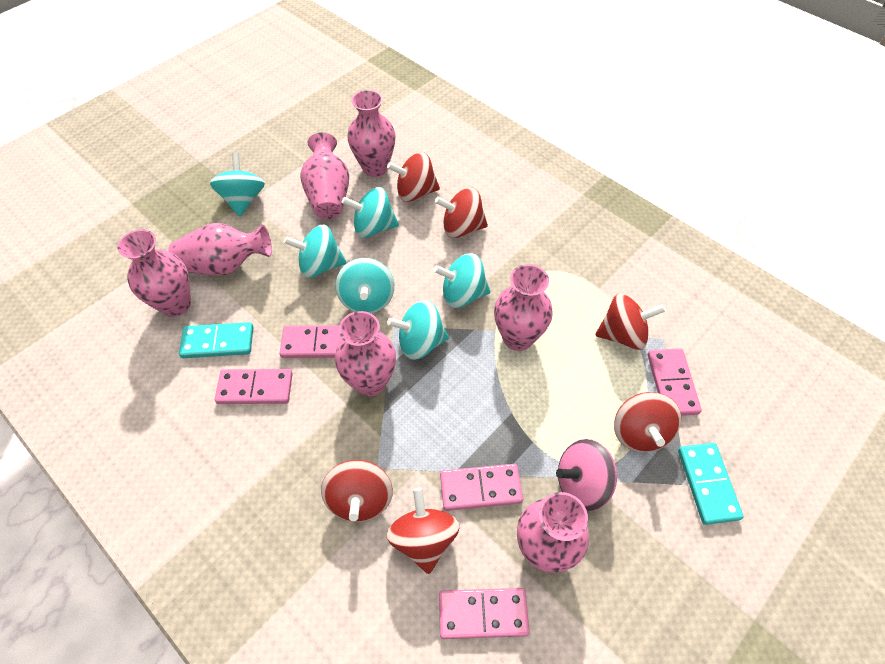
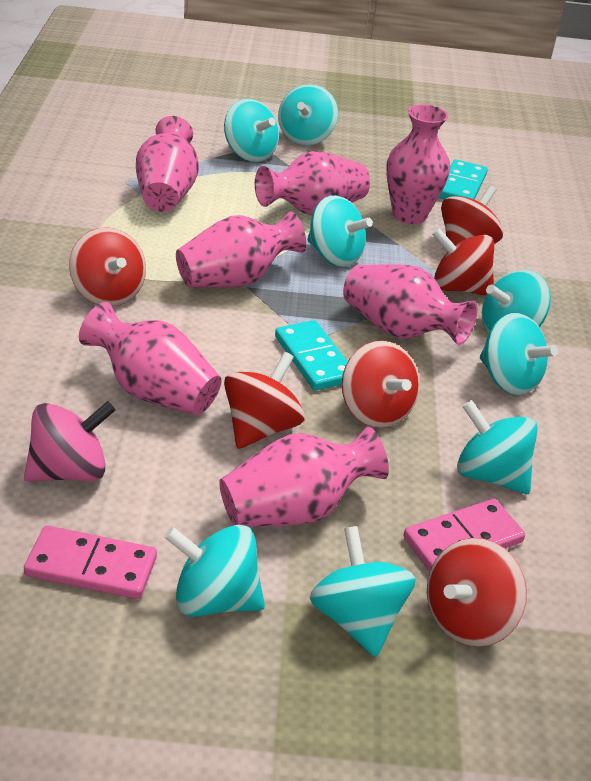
pink domino: 5 -> 2
turquoise spinning top: 6 -> 8

